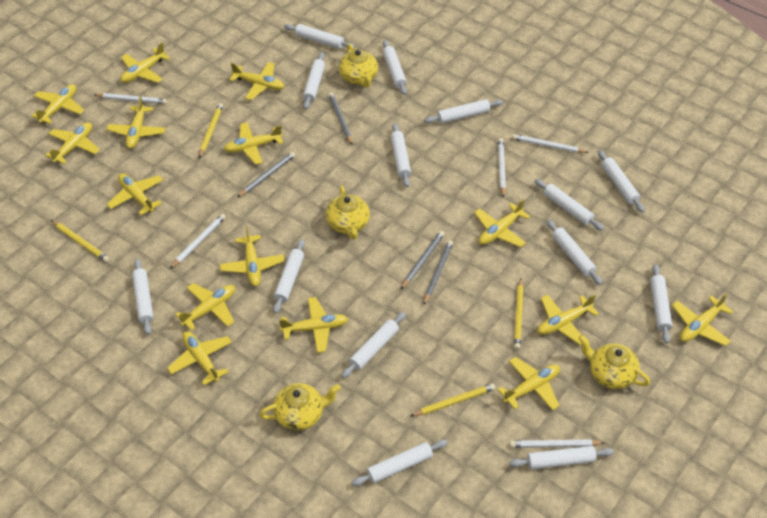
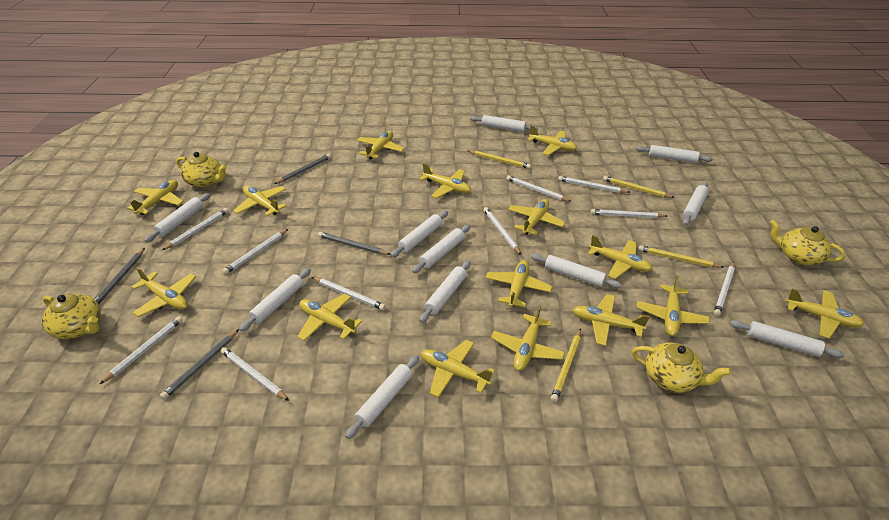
white pencil: 5 -> 10
white rolling pin: 14 -> 11

